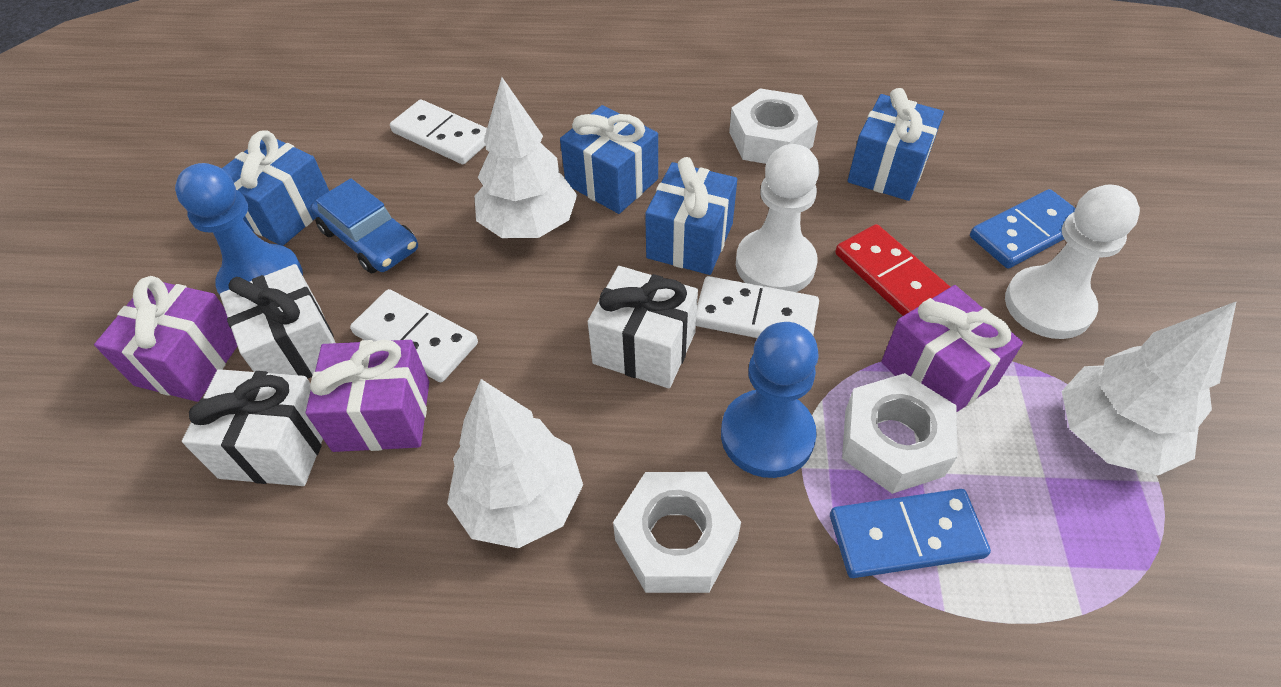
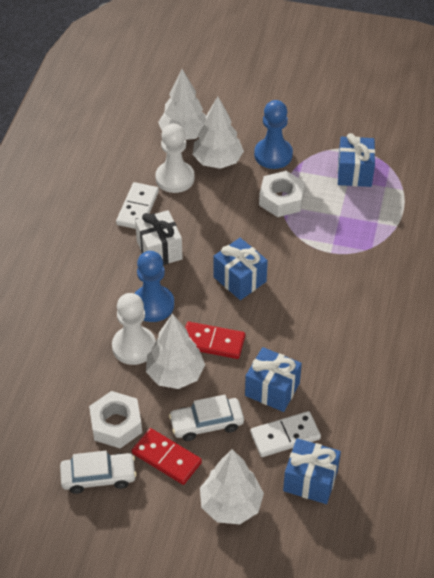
blue car: 1 -> 0
blue domino: 2 -> 0
purple gift: 3 -> 0
red domino: 1 -> 2
white car: 0 -> 2
white domino: 3 -> 2
white gift: 3 -> 1
white nut: 3 -> 2
white tree: 3 -> 4

